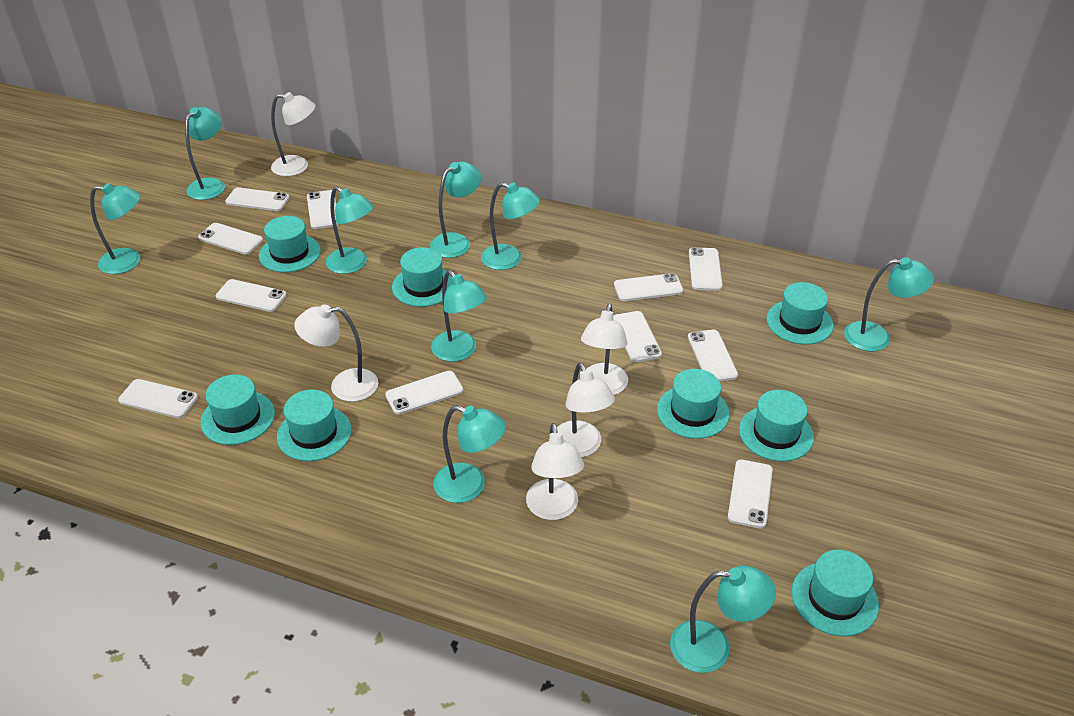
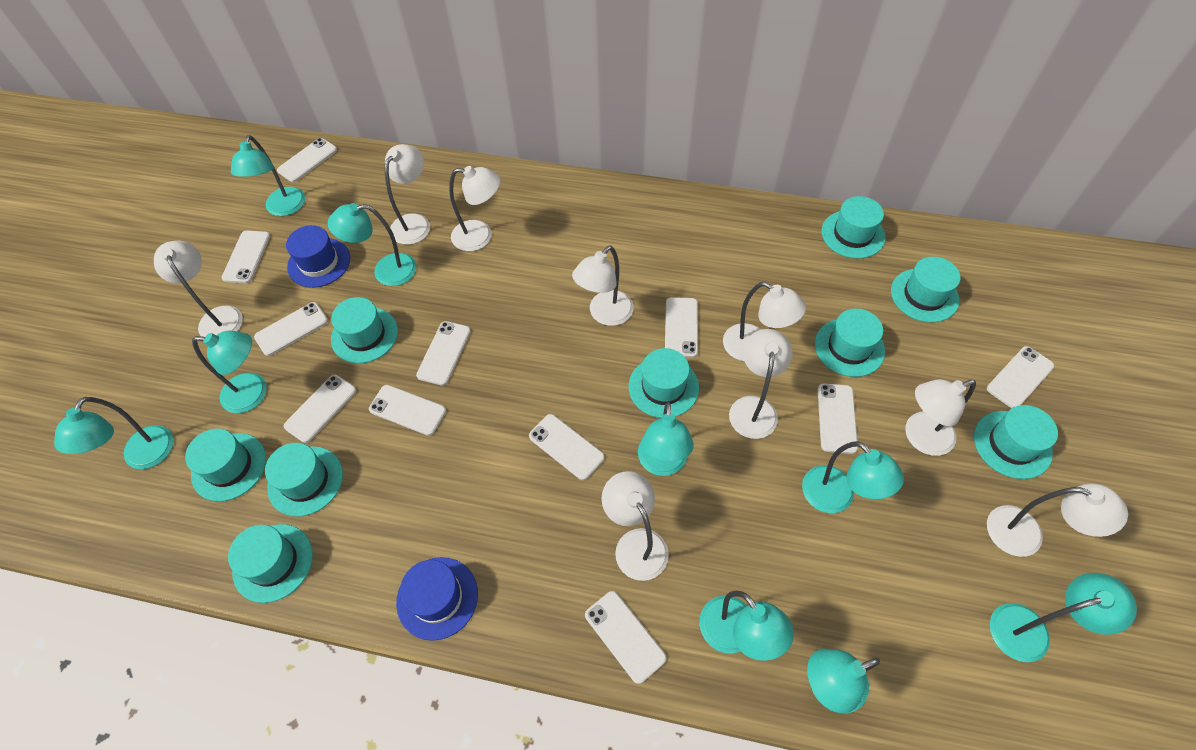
blue hat: 0 -> 2
turquoise hat: 8 -> 9
white lamp: 5 -> 9

